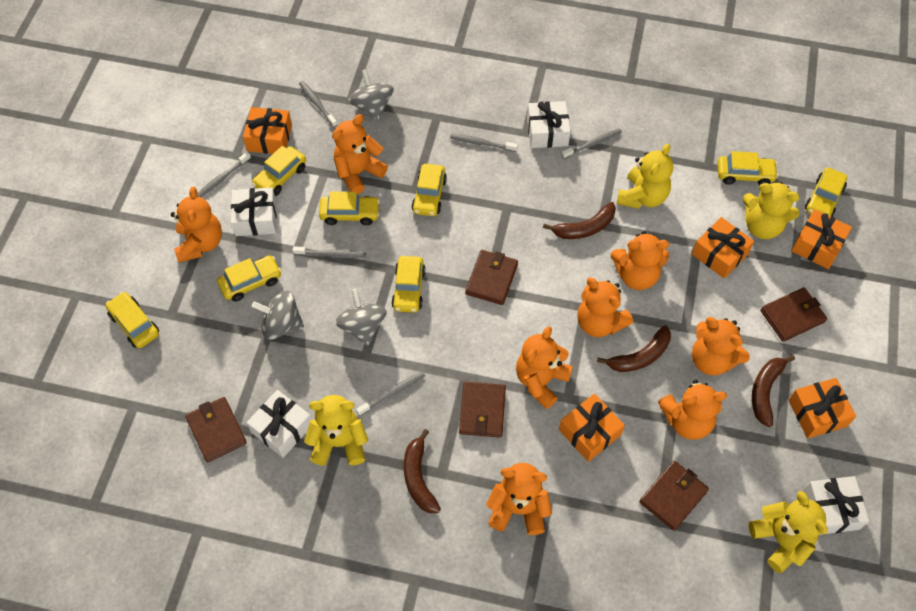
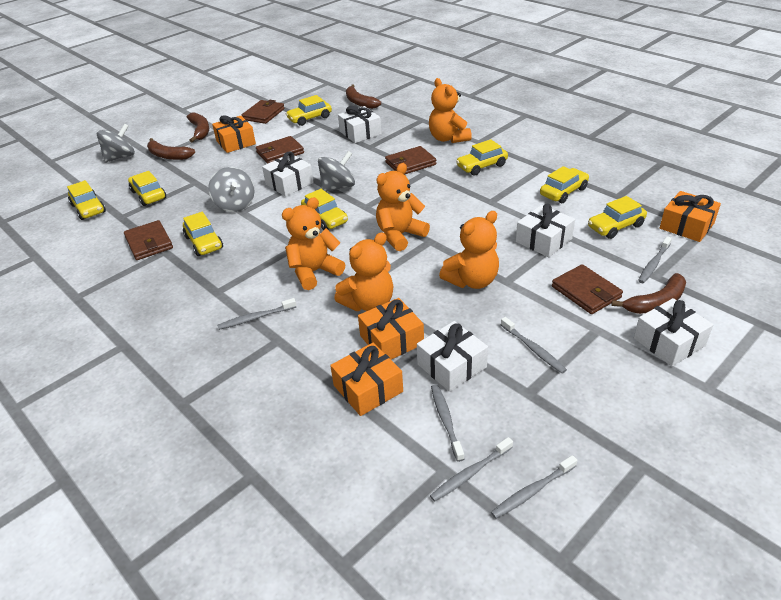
orange gift: 5 -> 4
orange teddy bear: 8 -> 5
white gift: 4 -> 5
yellow teddy bear: 4 -> 0

